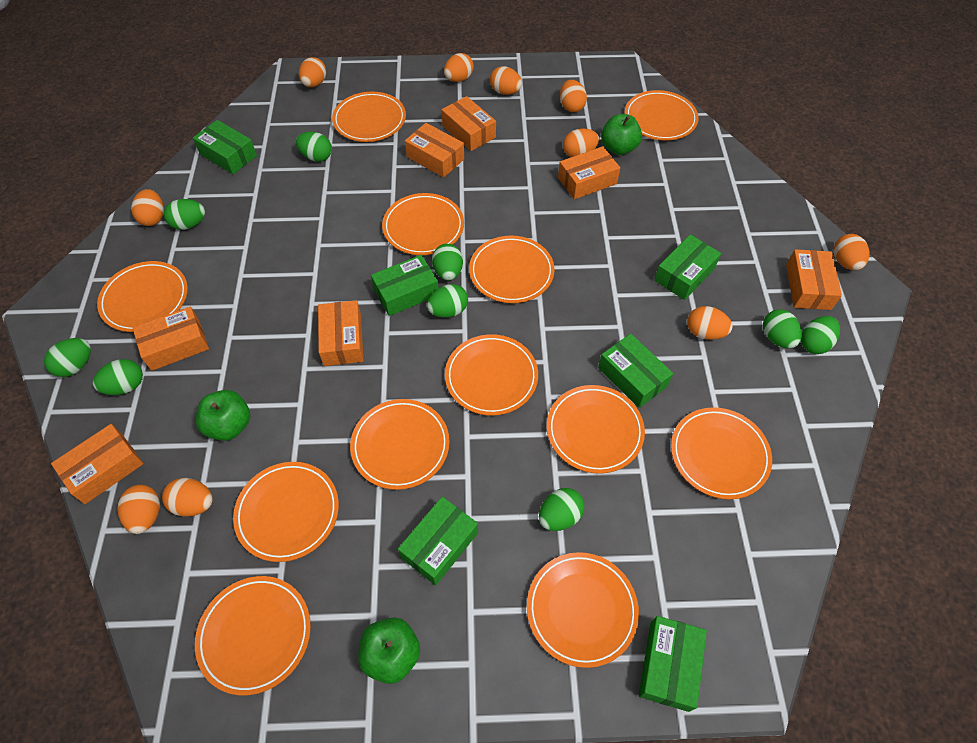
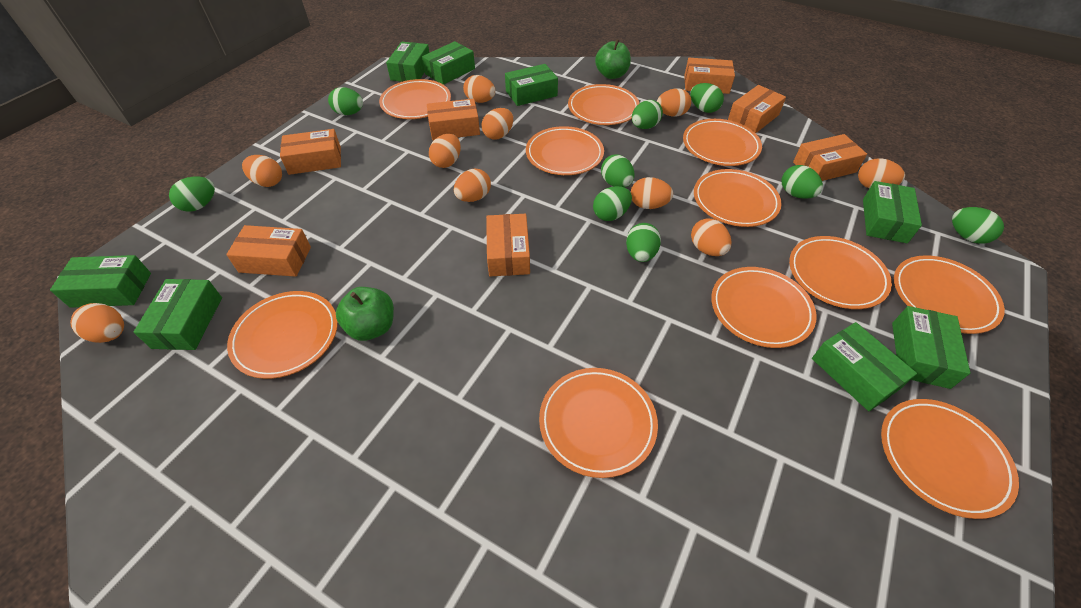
green apple: 3 -> 2
green box: 6 -> 8
orange plate: 12 -> 11

